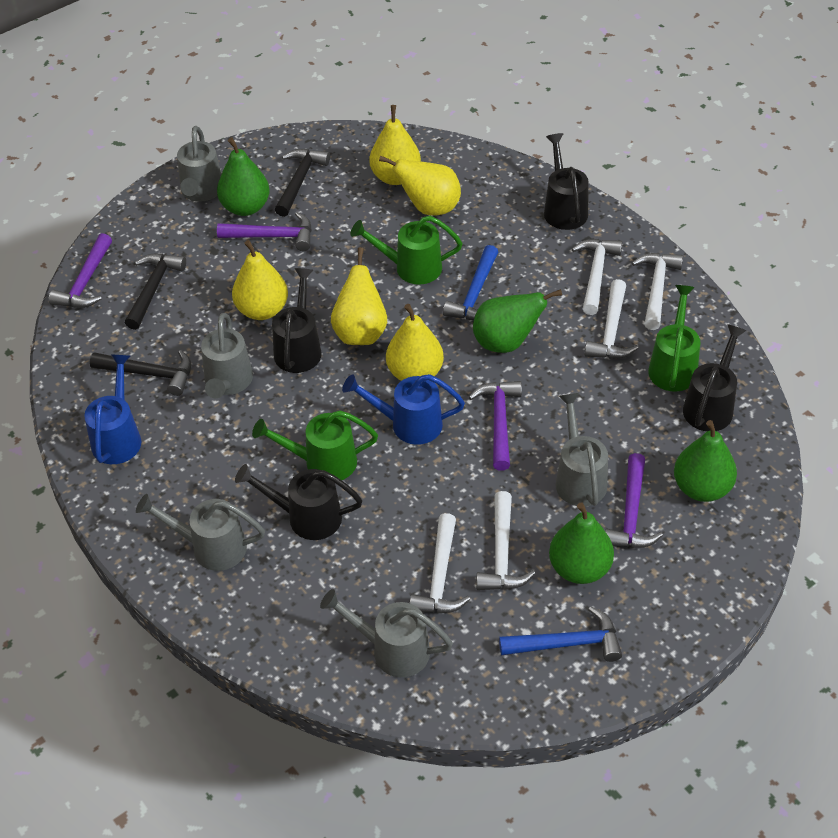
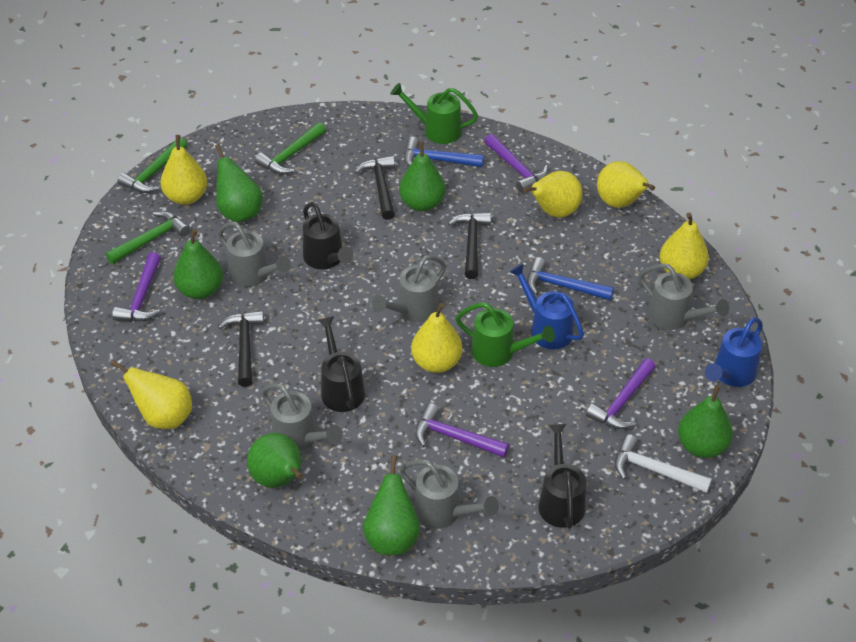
black watering can: 4 -> 3
green hammer: 0 -> 3
green pear: 4 -> 6
green watering can: 3 -> 2
white hammer: 5 -> 1
yellow pear: 5 -> 6

